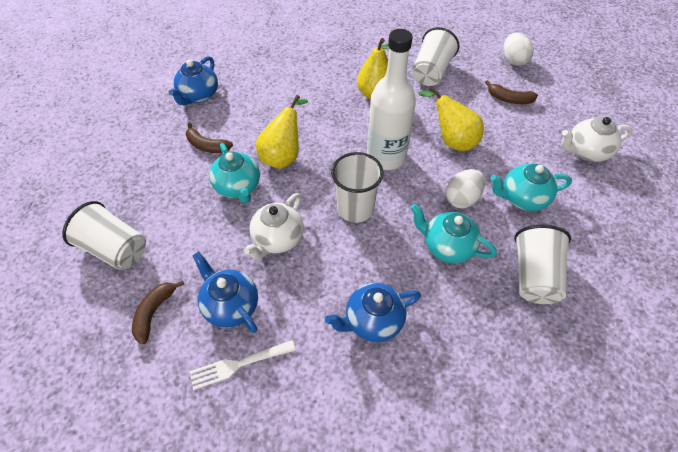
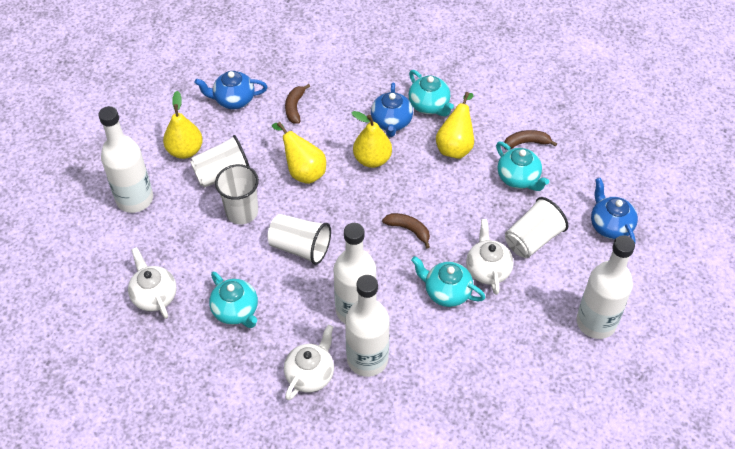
turquoise teapot: 3 -> 4
white bottle: 1 -> 4
white egg: 2 -> 0
white fork: 1 -> 0
white teapot: 2 -> 3
yellow pear: 3 -> 4

